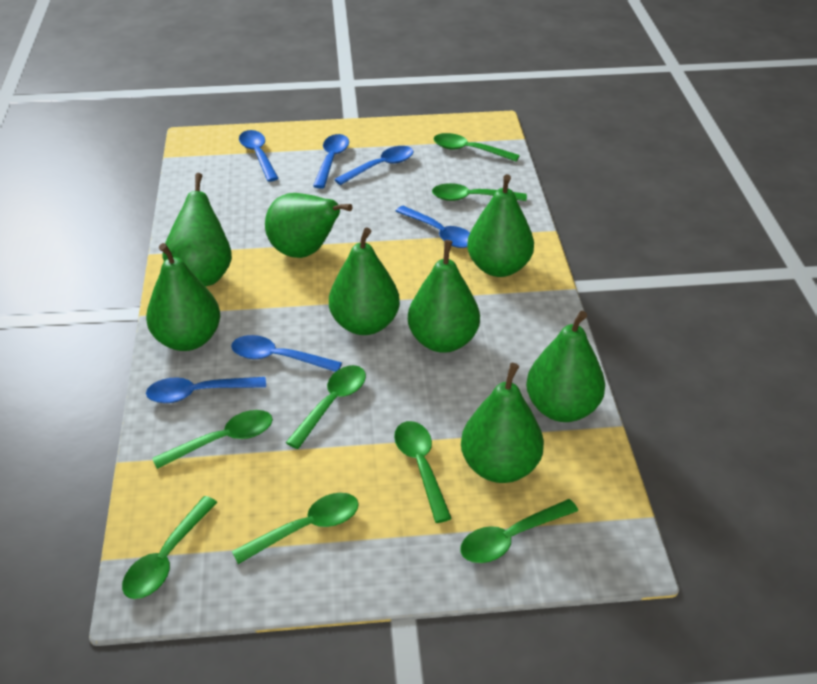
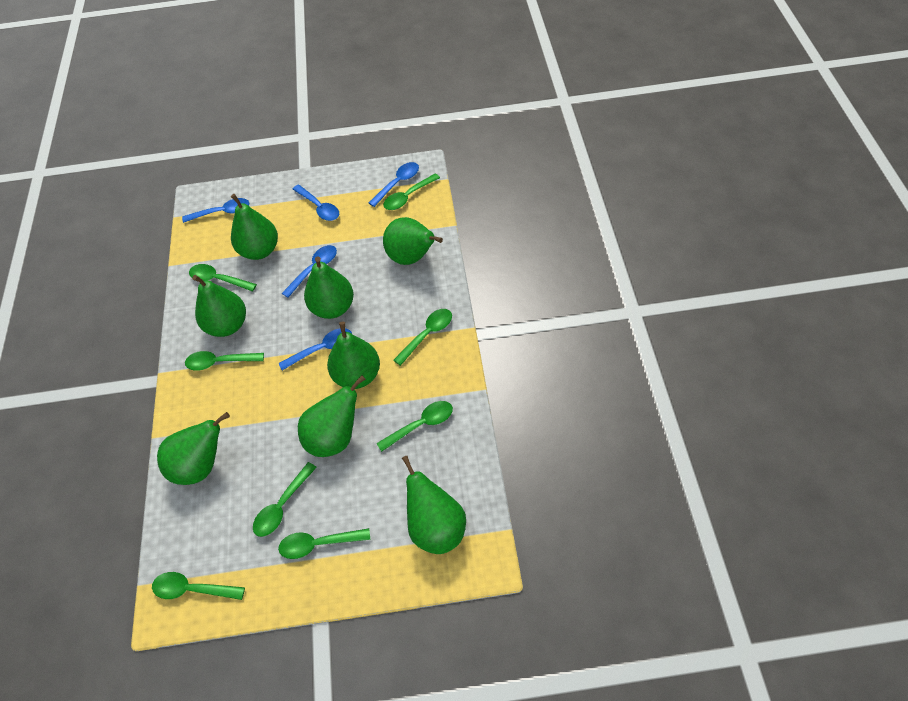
blue spoon: 6 -> 5

